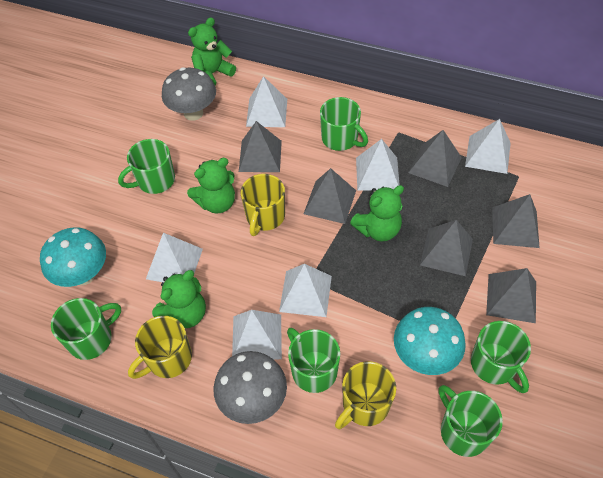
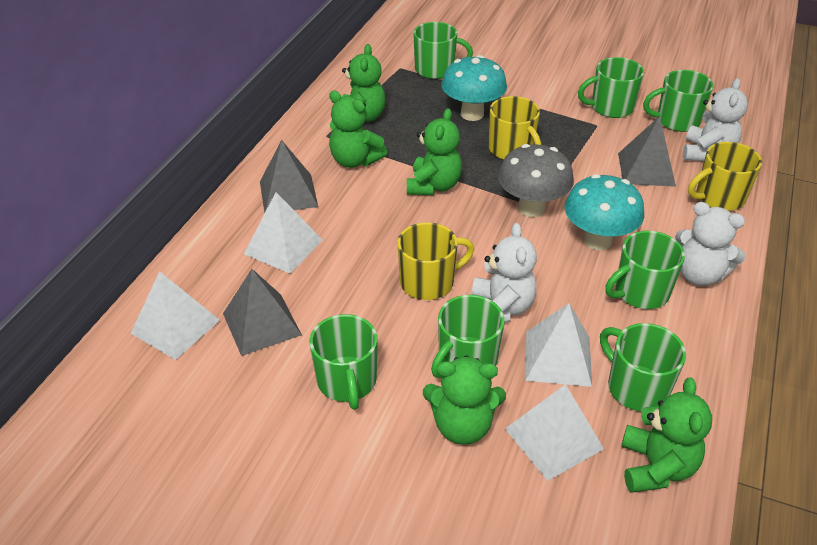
green mug: 6 -> 7
green teddy bear: 4 -> 5
grey mushroom: 2 -> 1
grey pyramid: 6 -> 3
white pyramid: 6 -> 4
white teddy bear: 0 -> 3

